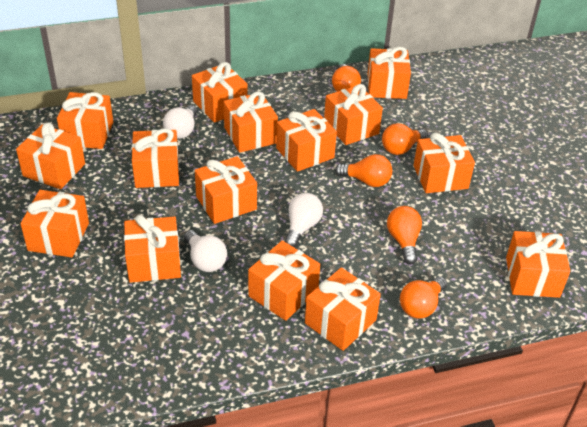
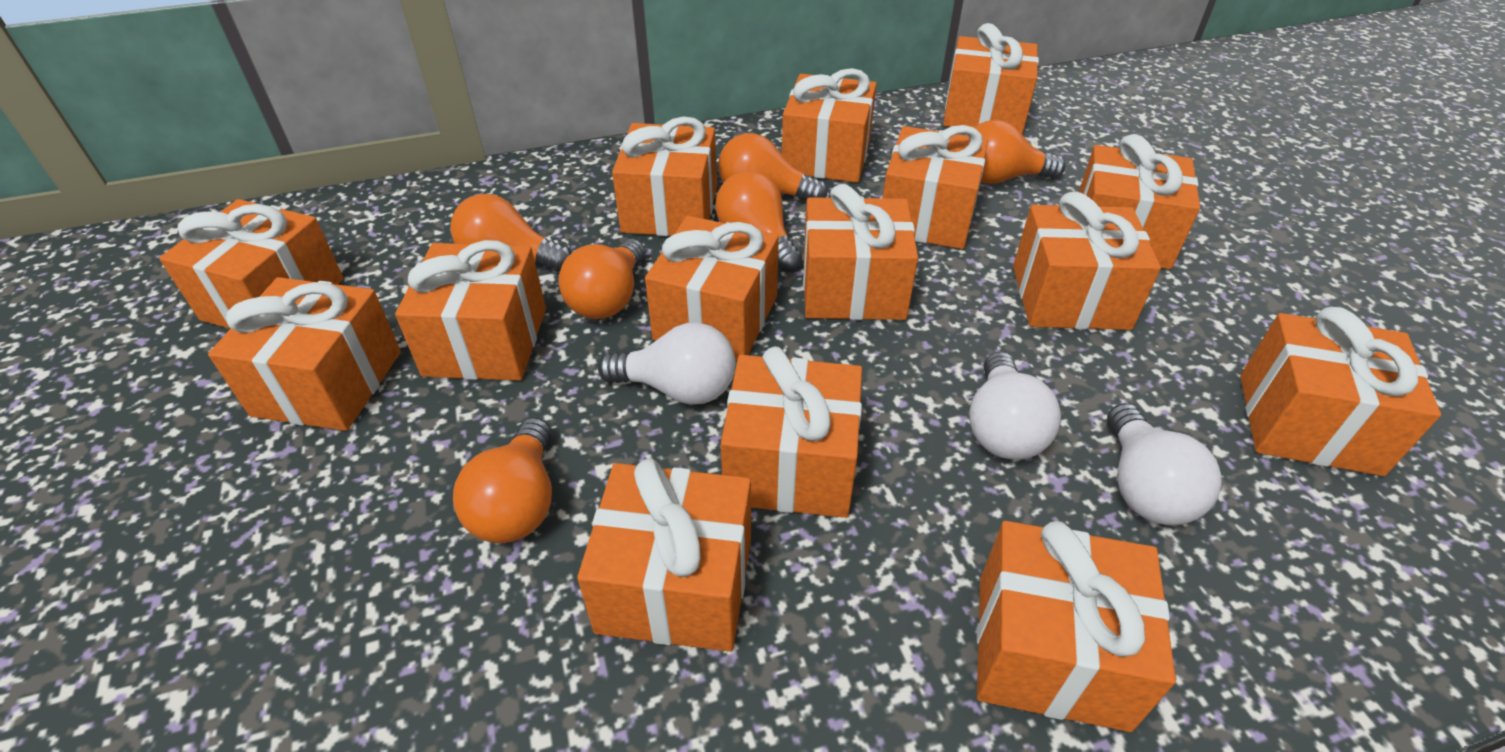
orange light bulb: 5 -> 6

